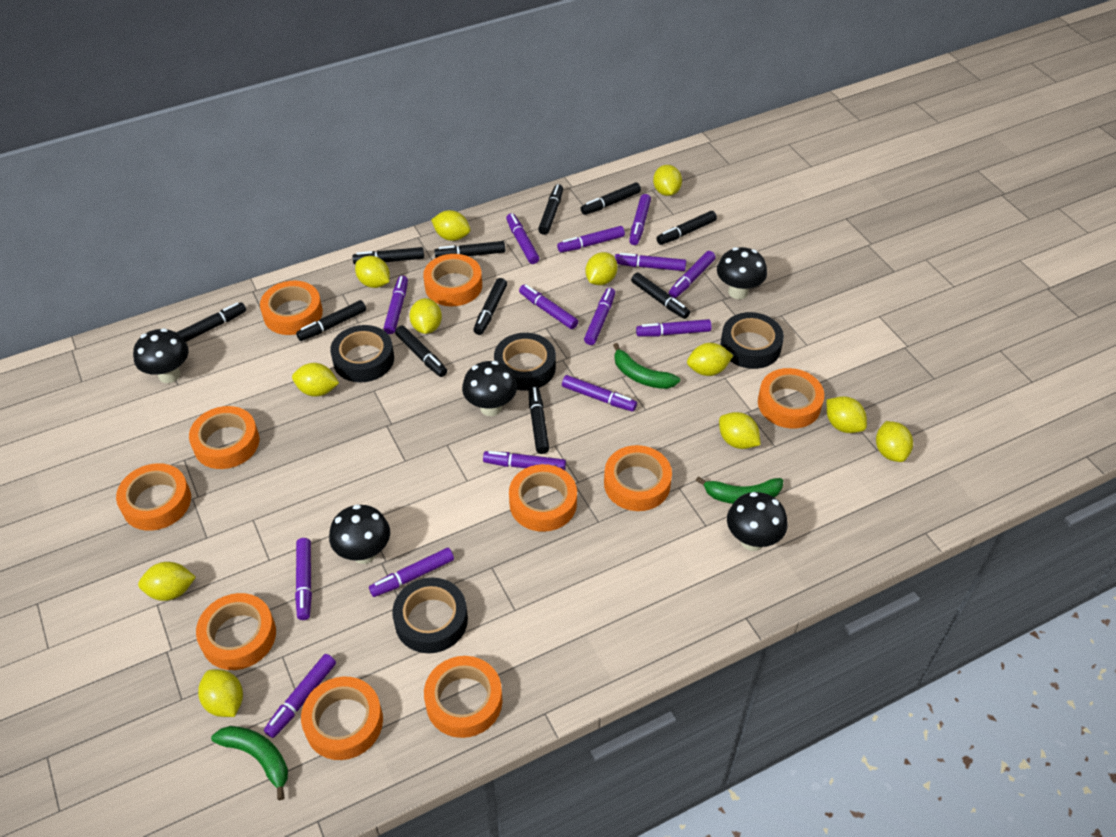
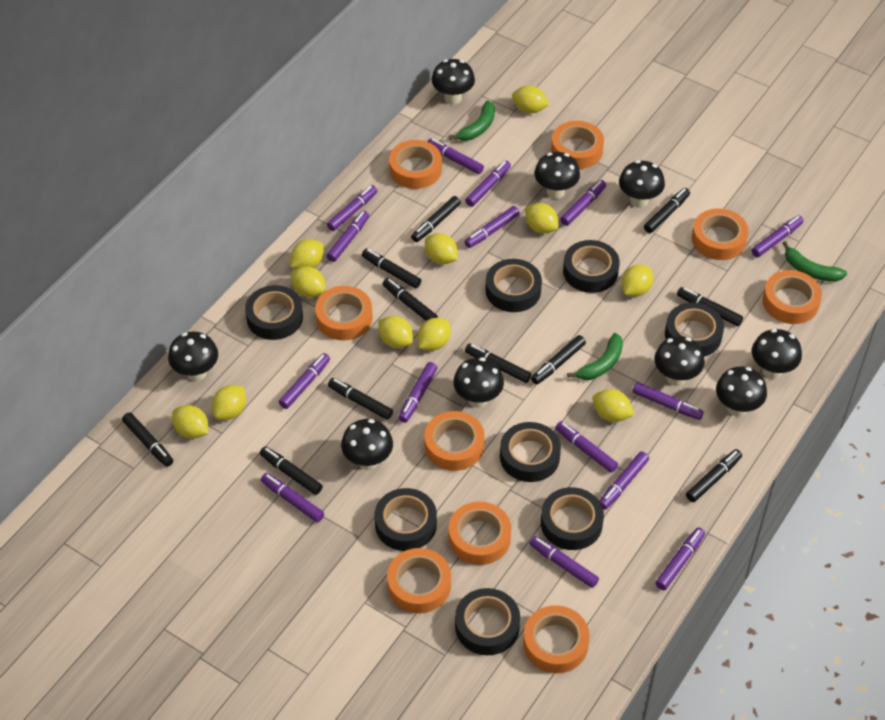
black mushroom: 5 -> 9
black tape: 4 -> 8
orange tape: 10 -> 9
purple marker: 14 -> 15
yellow lemon: 12 -> 11

